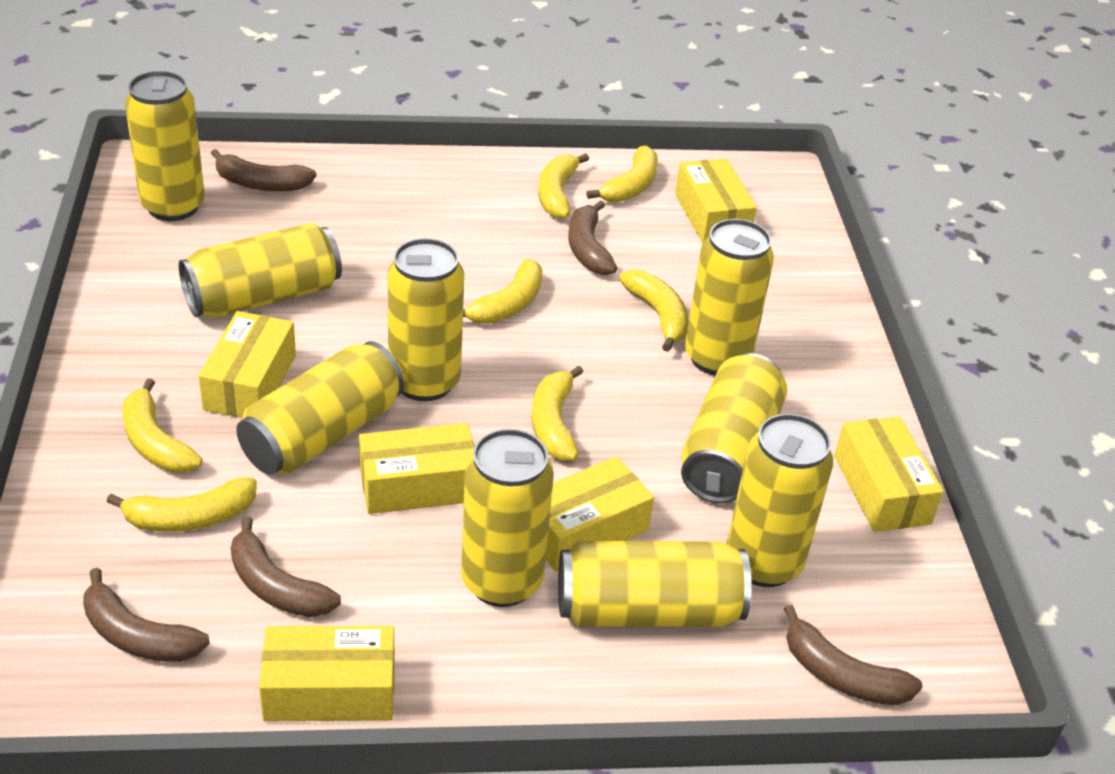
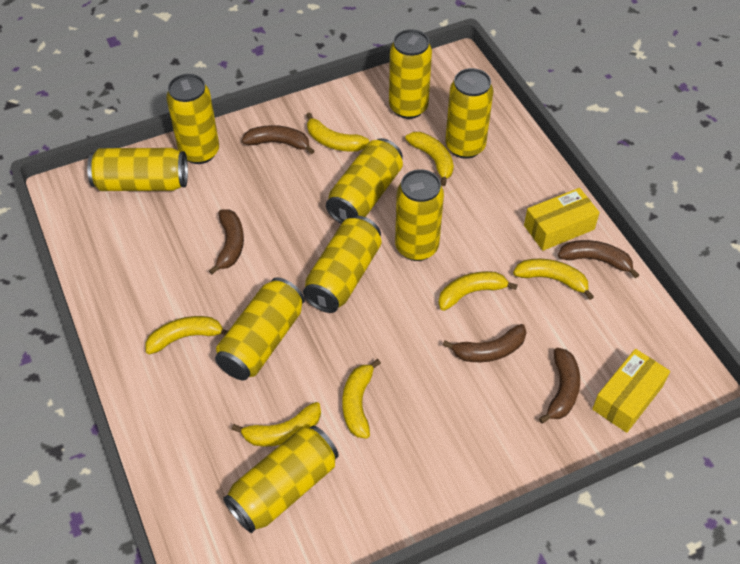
yellow box: 6 -> 2

